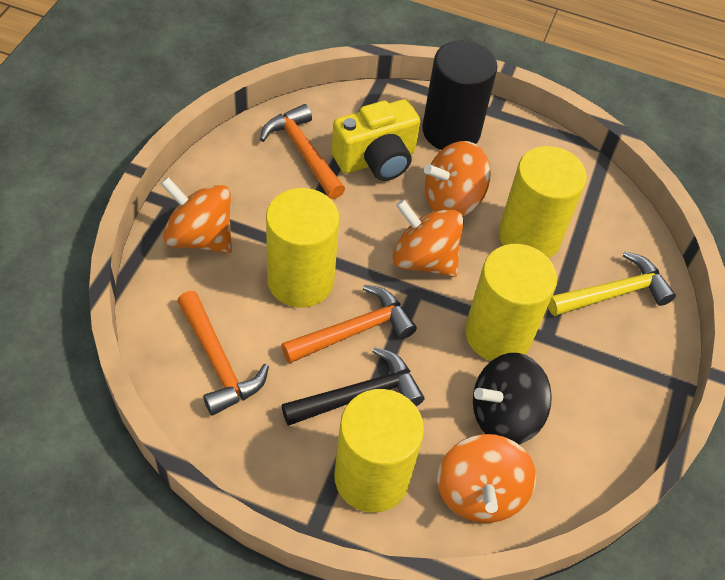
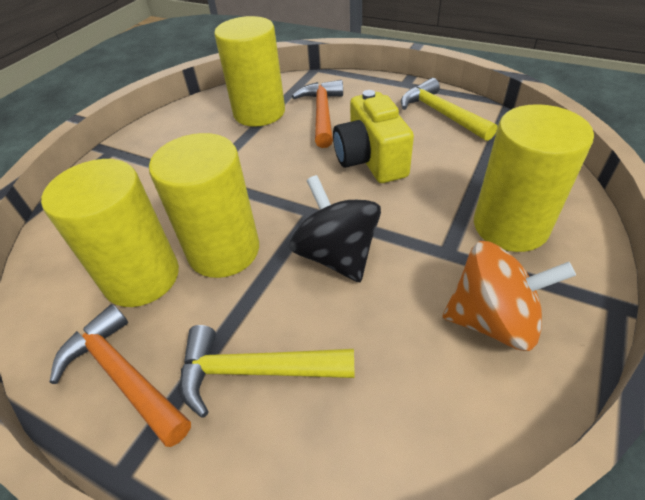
black cylinder: 1 -> 0
black hammer: 1 -> 0
orange hammer: 3 -> 2
orange spinning top: 4 -> 1
yellow hammer: 1 -> 2

